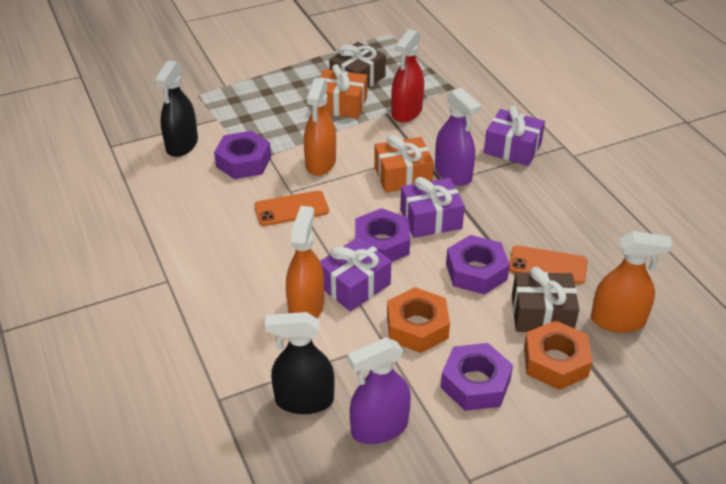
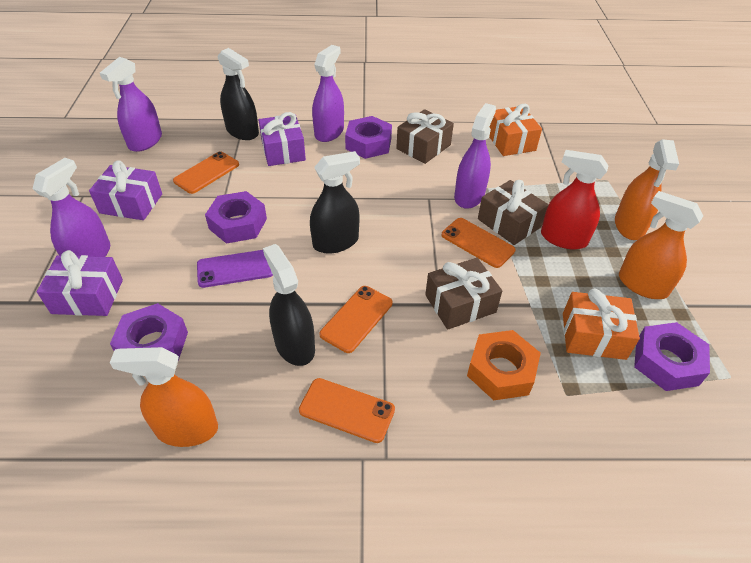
black spray bottle: 2 -> 3
brown gift: 2 -> 3
orange nut: 2 -> 1
orange phone: 2 -> 4
purple phone: 0 -> 1
purple spray bottle: 2 -> 4

